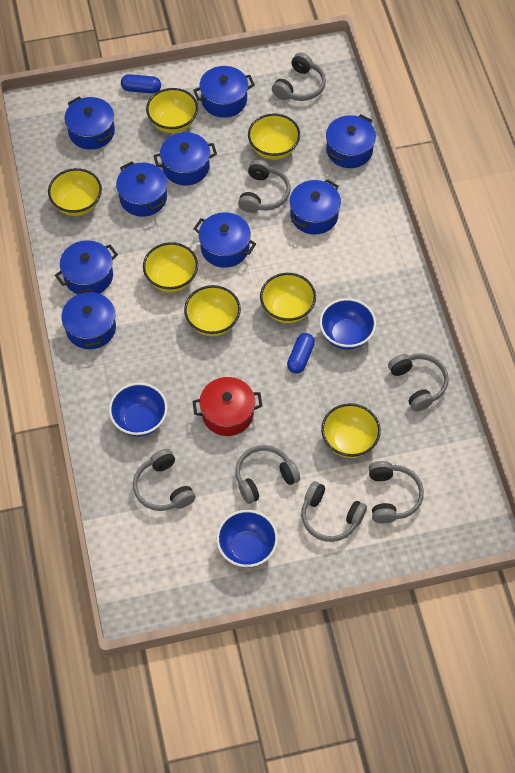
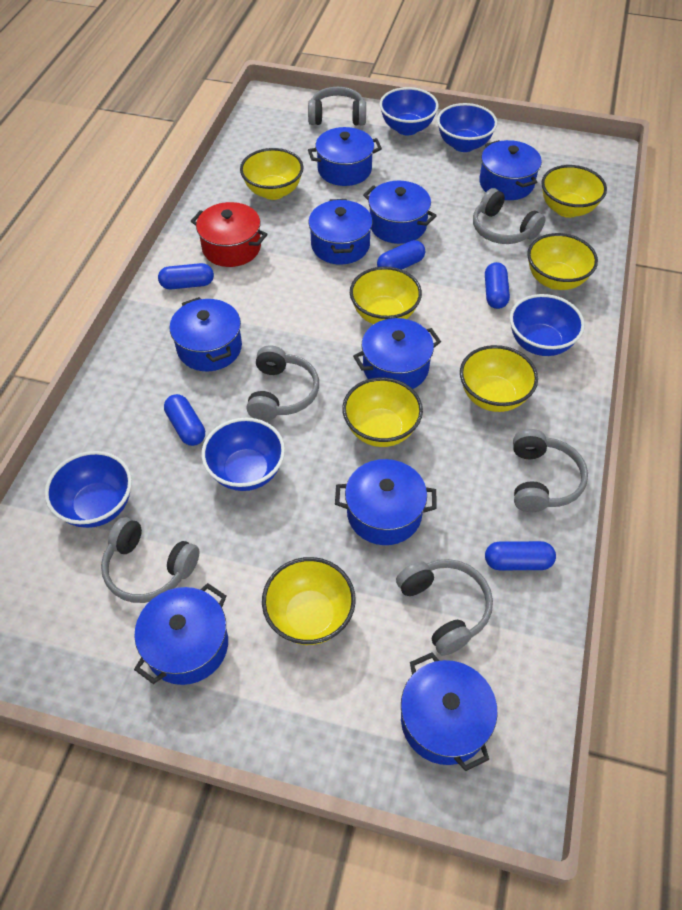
blue bowl: 3 -> 5
blue capsule: 2 -> 5
grey headphones: 7 -> 6

